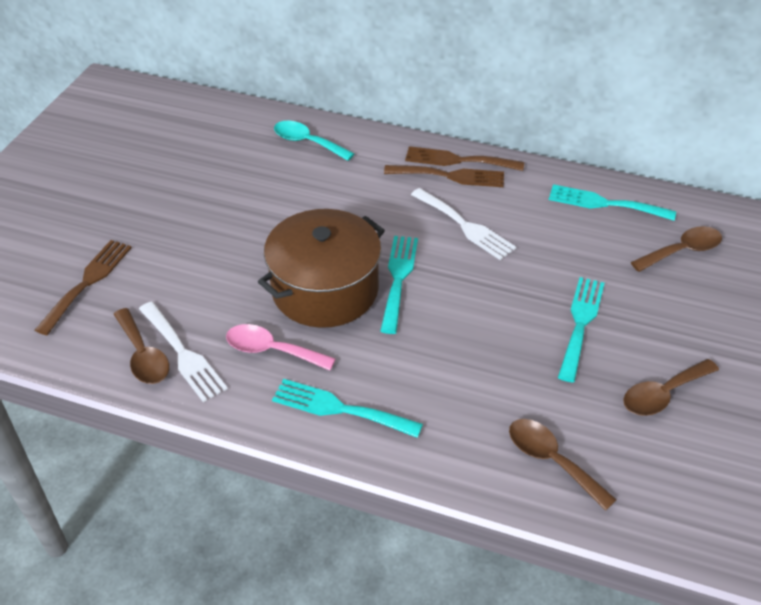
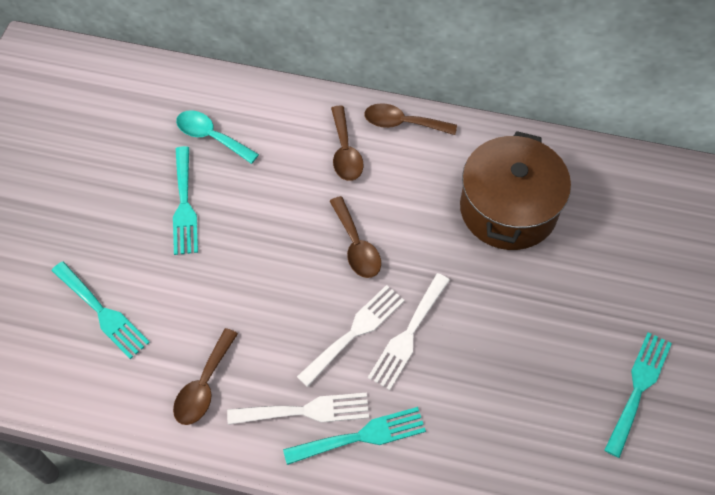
brown fork: 3 -> 0
pink spoon: 1 -> 0
white fork: 2 -> 3

